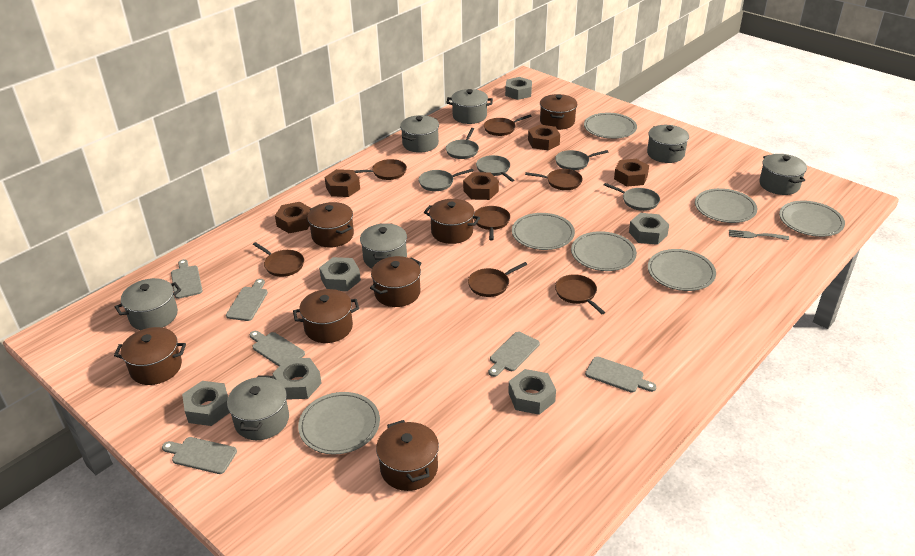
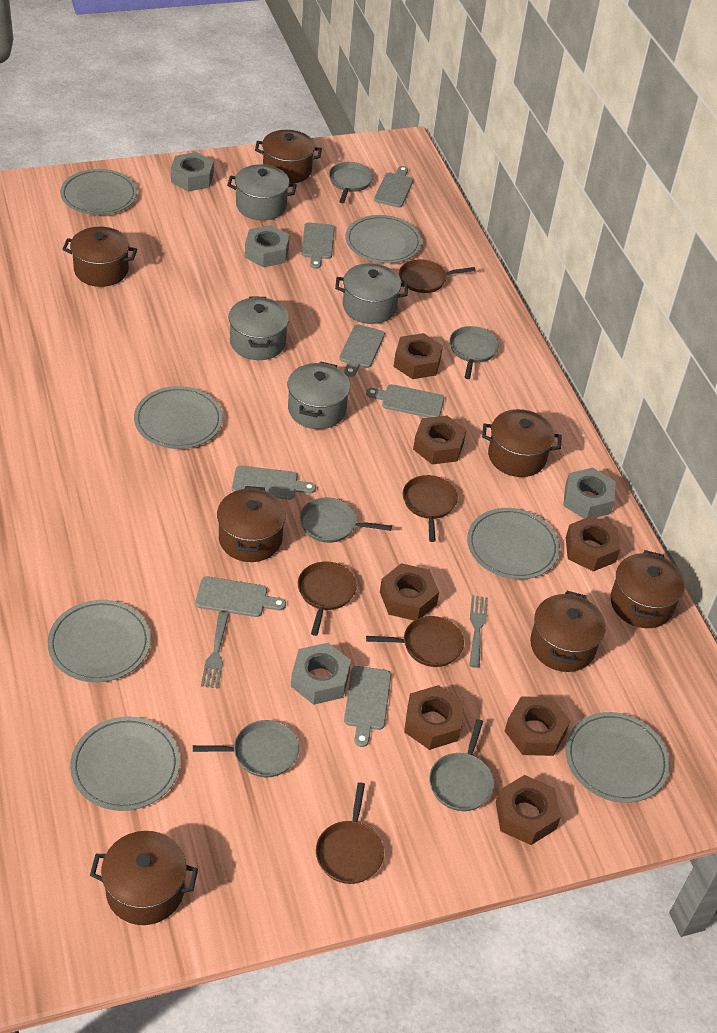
brown nut: 5 -> 7
brown pan: 7 -> 5
grey cutting board: 6 -> 7
grey fork: 1 -> 2
grey nut: 6 -> 4
grey pot: 7 -> 4

